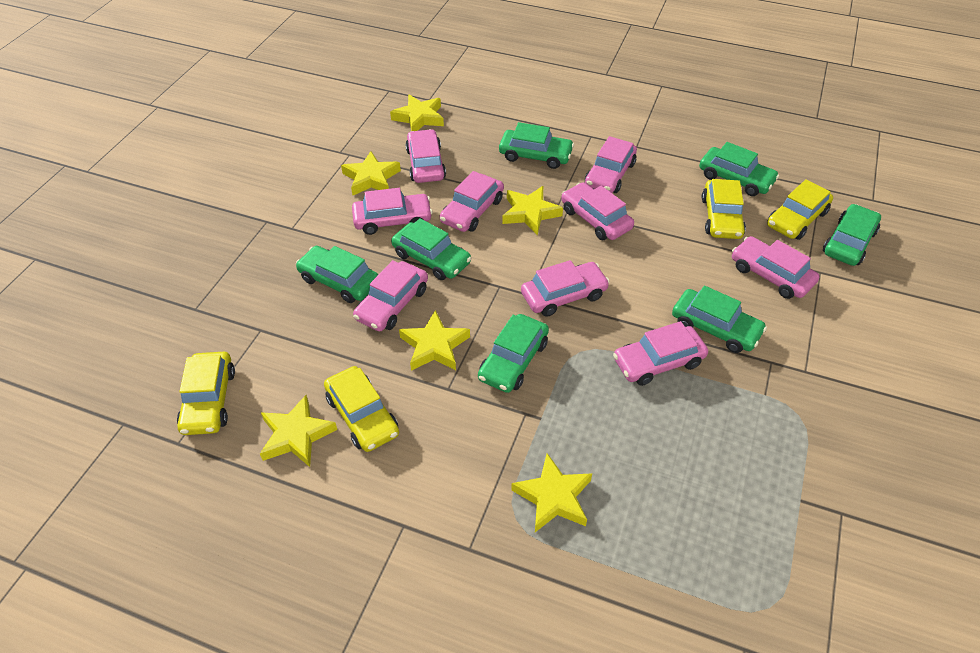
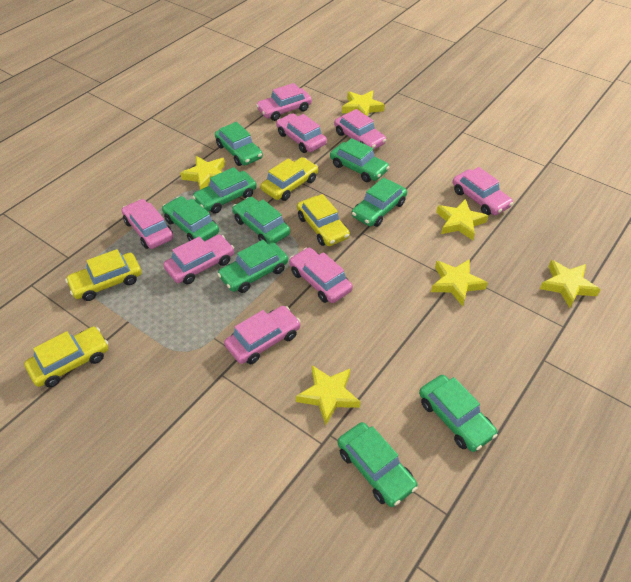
green car: 7 -> 9
pink car: 9 -> 8

